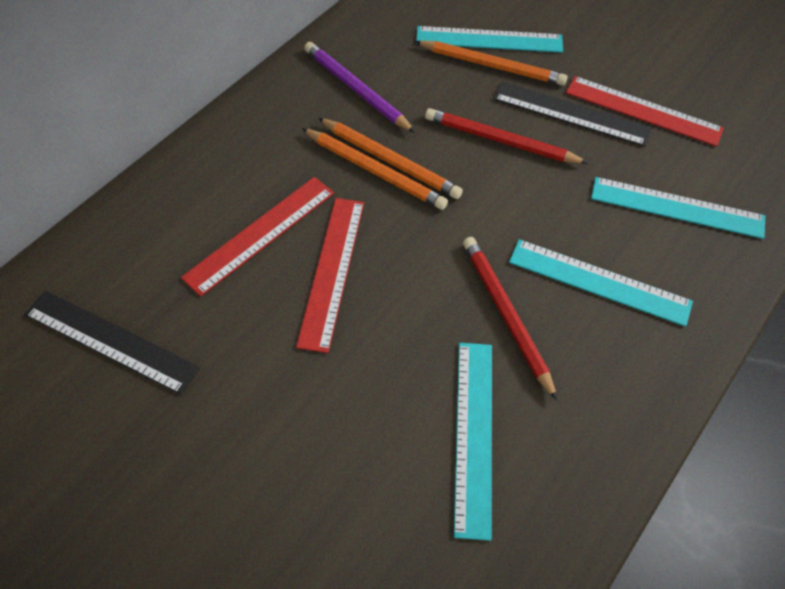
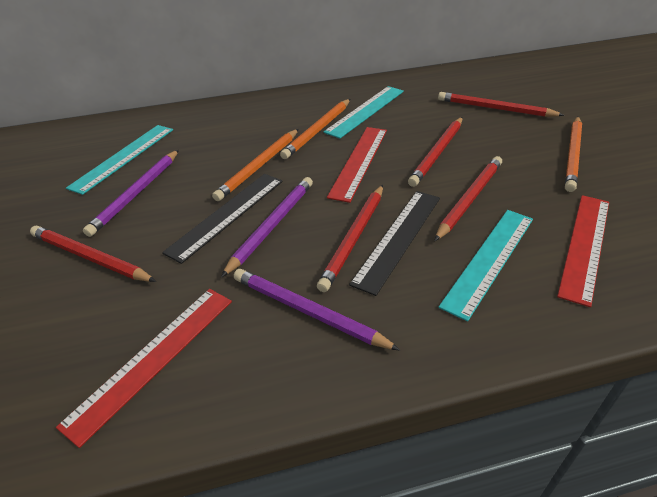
purple pencil: 1 -> 3
red pencil: 2 -> 5
turquoise ruler: 4 -> 3

